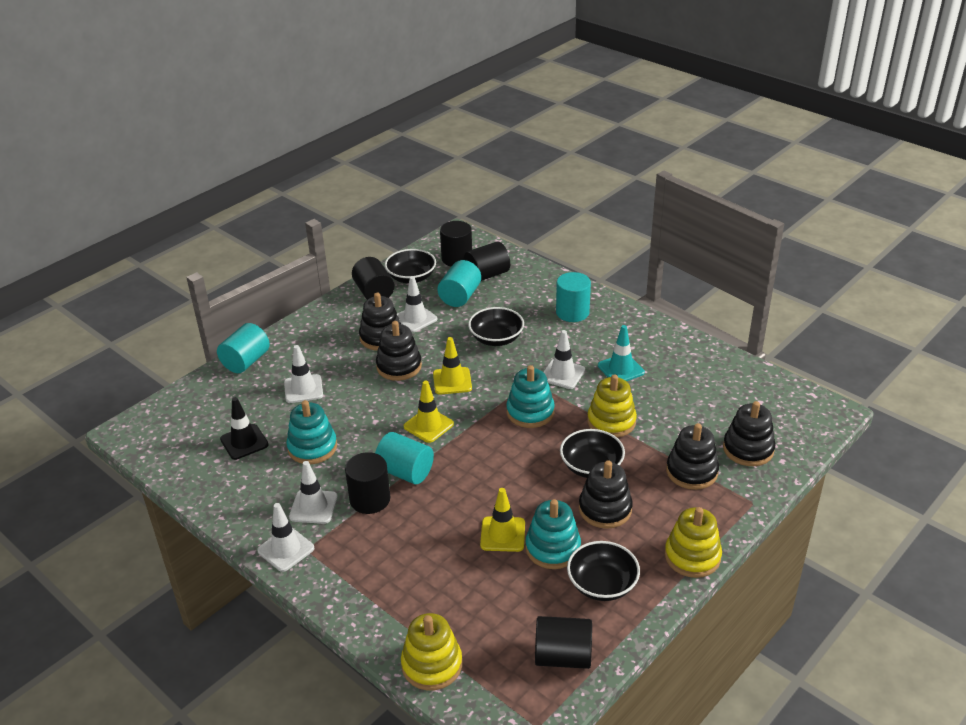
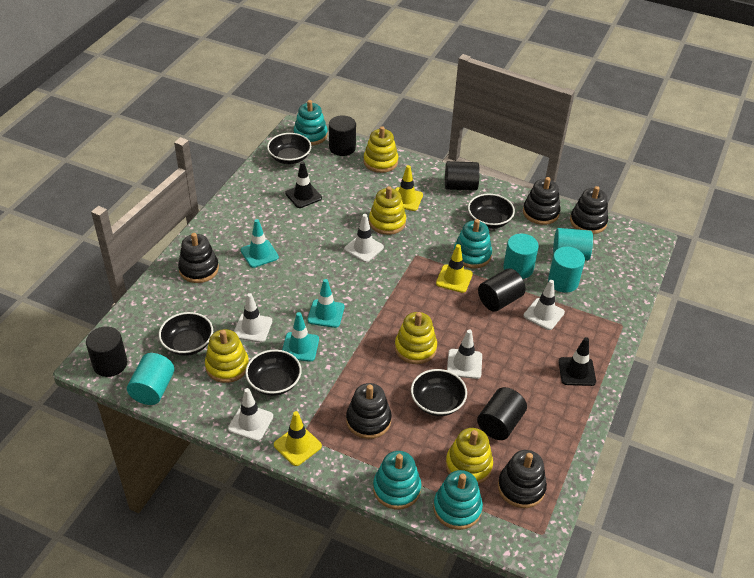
black bowl: 4 -> 5
black traffic cone: 1 -> 2
turquoise stacking toy: 3 -> 4
turquoise traffic cone: 1 -> 3
yellow stacking toy: 3 -> 5

